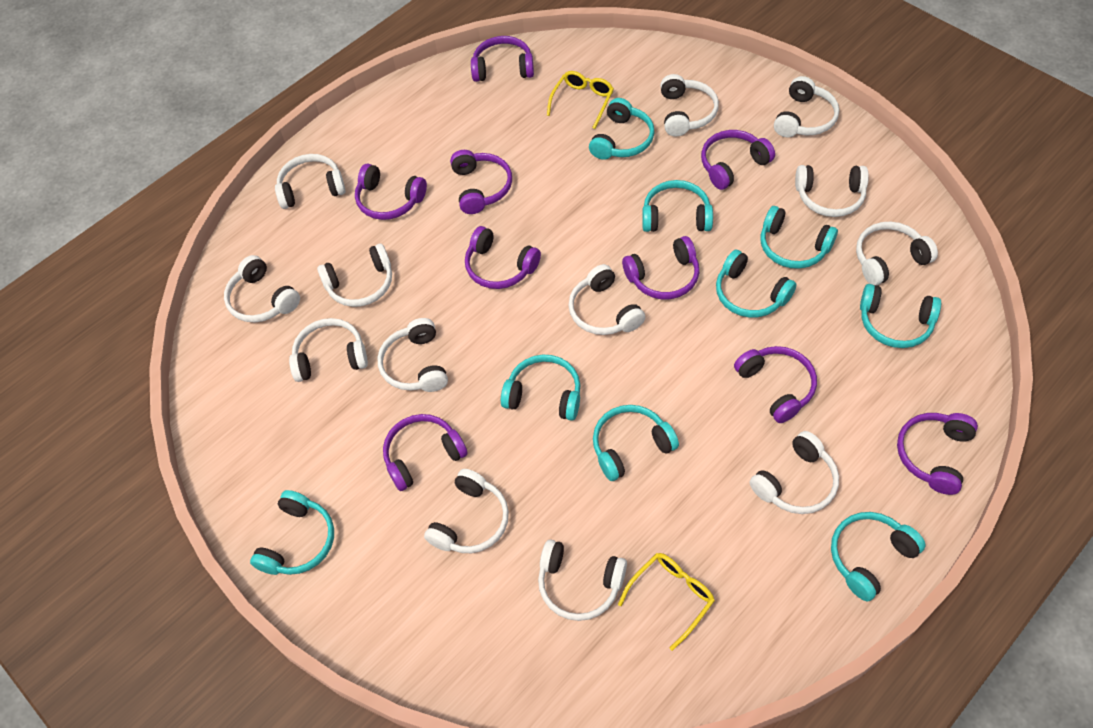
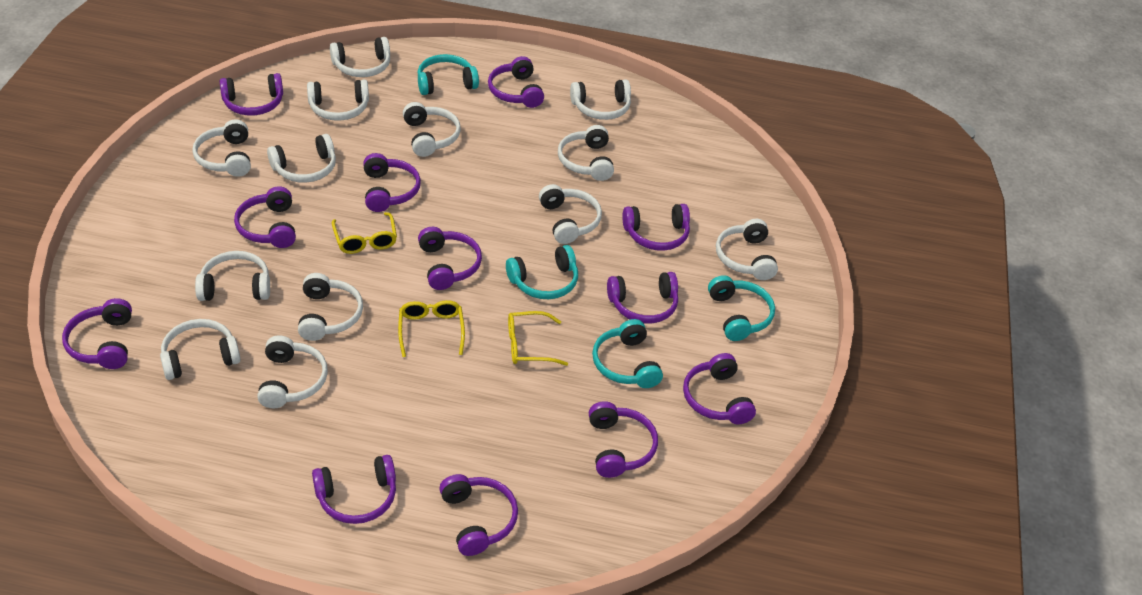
purple headphones: 9 -> 12
turquoise headphones: 9 -> 4
yellow glasses: 2 -> 3

